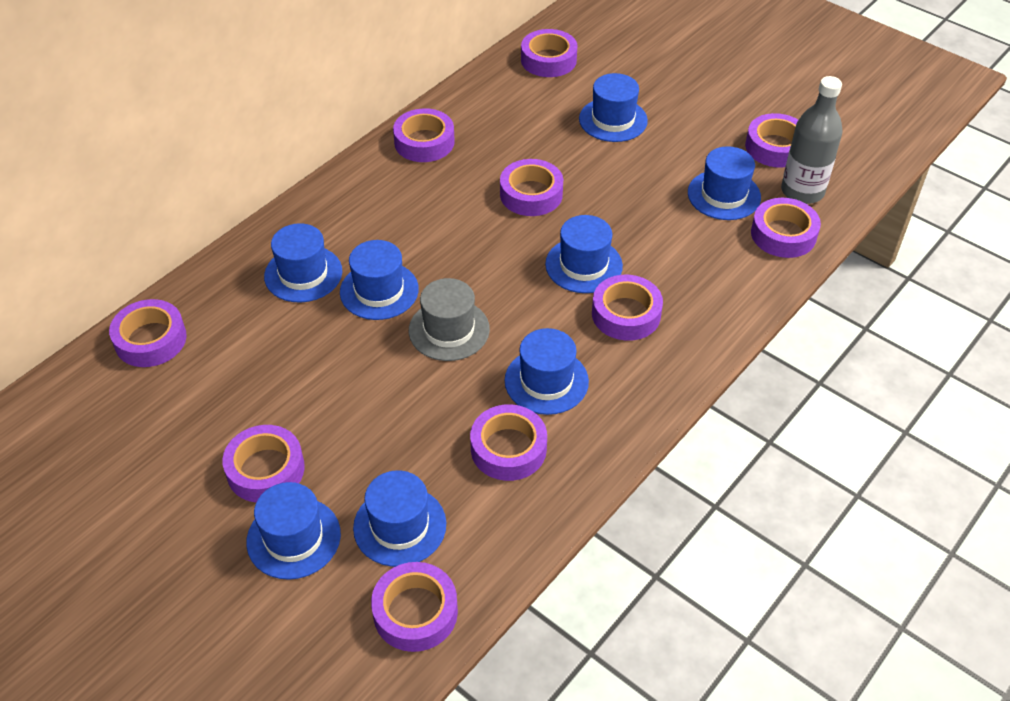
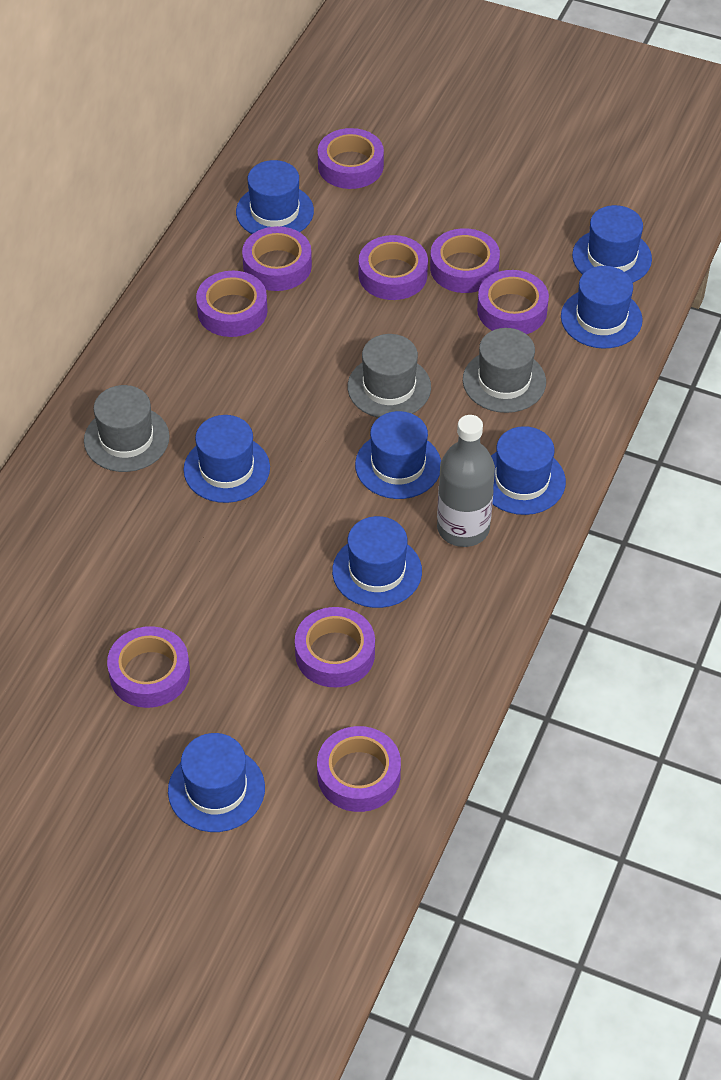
grey hat: 1 -> 3
purple tape: 10 -> 9

